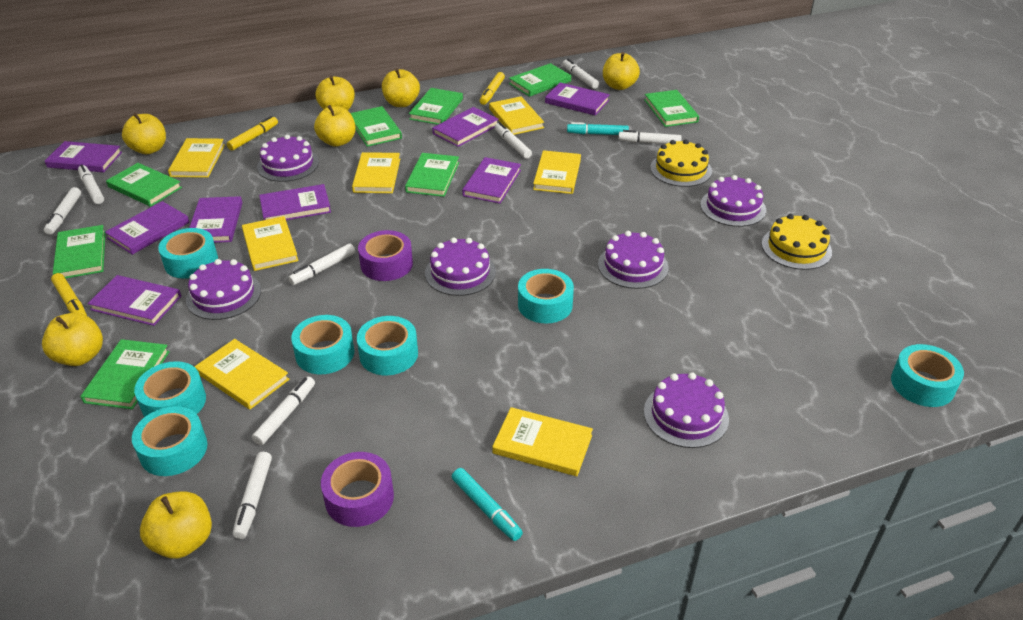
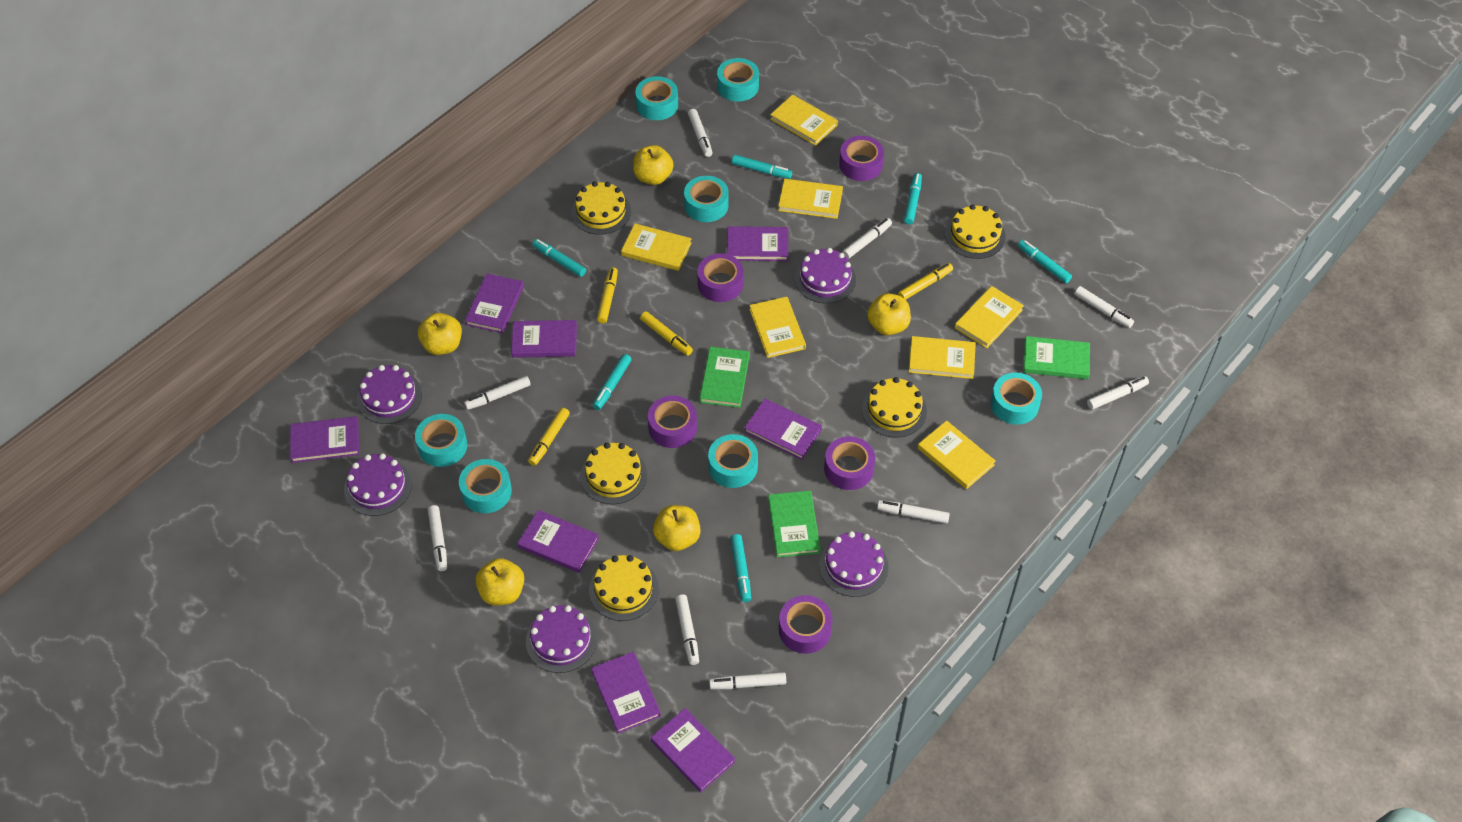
green book: 8 -> 3
purple cake: 6 -> 5
purple tape: 2 -> 5
turquoise marker: 2 -> 6
white marker: 8 -> 9
yellow apple: 7 -> 5
yellow cake: 2 -> 5
yellow marker: 3 -> 4

